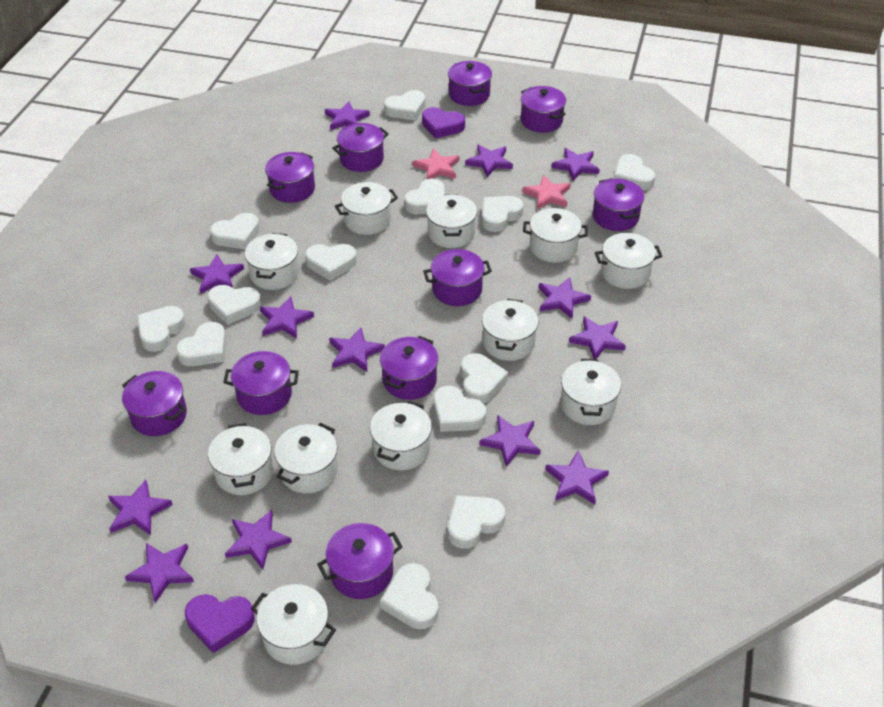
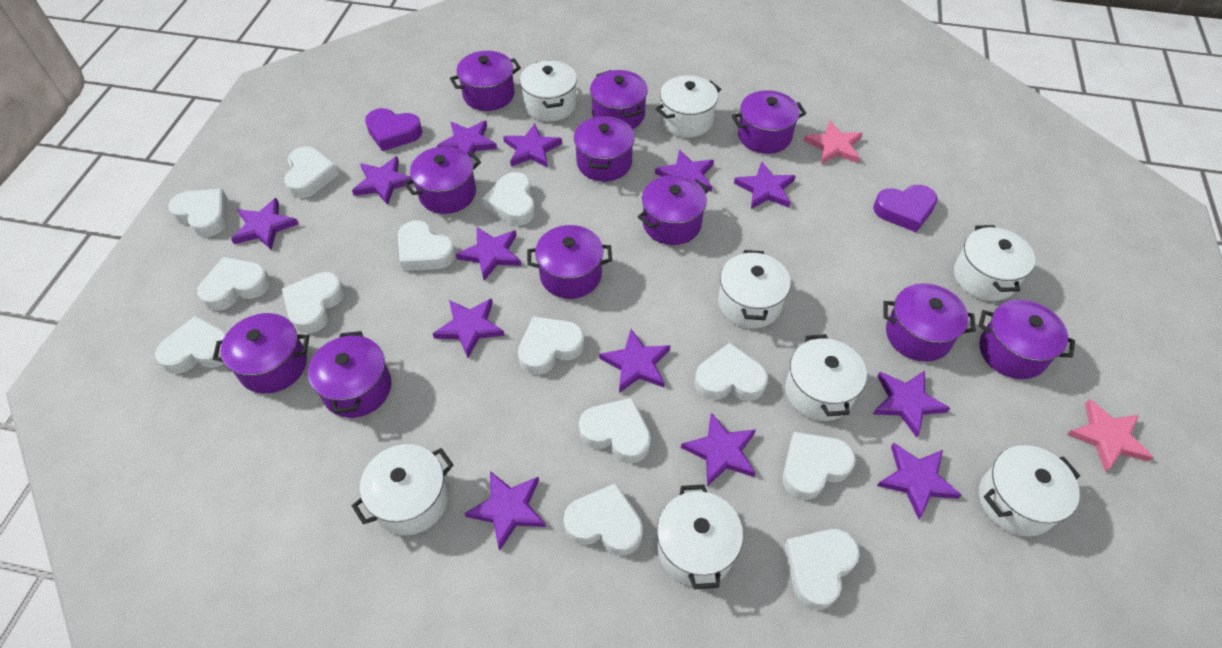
purple pot: 10 -> 11
white pot: 11 -> 8

